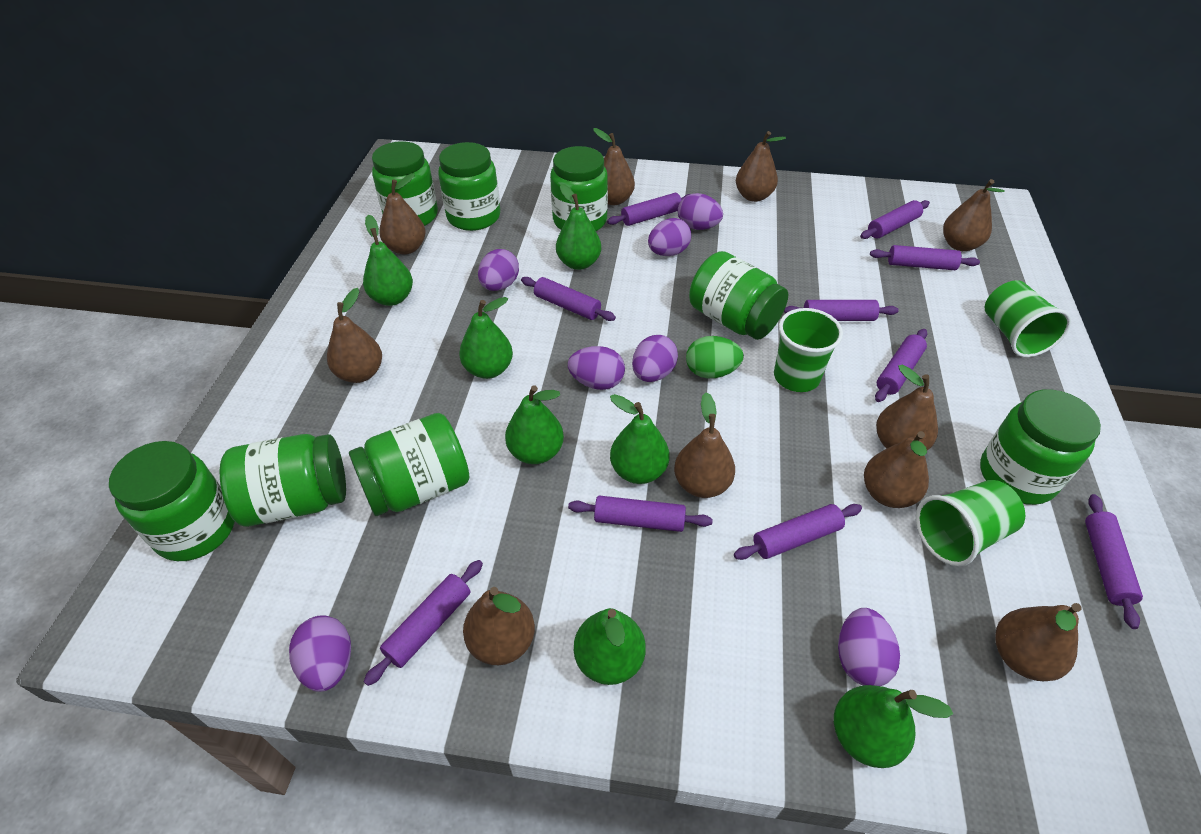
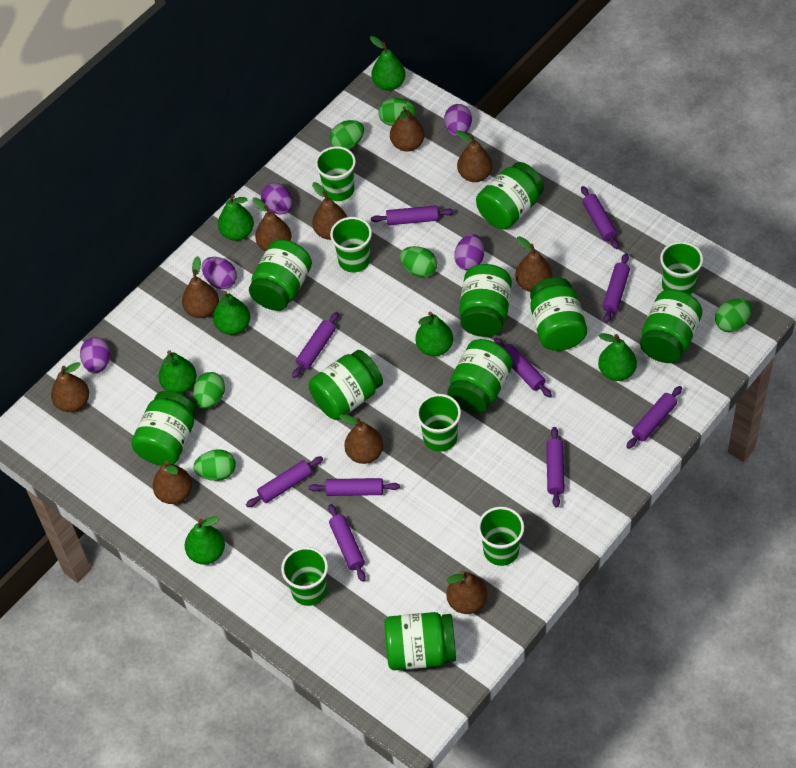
green cup: 3 -> 6
green egg: 1 -> 6
green jar: 8 -> 9
purple egg: 7 -> 5

